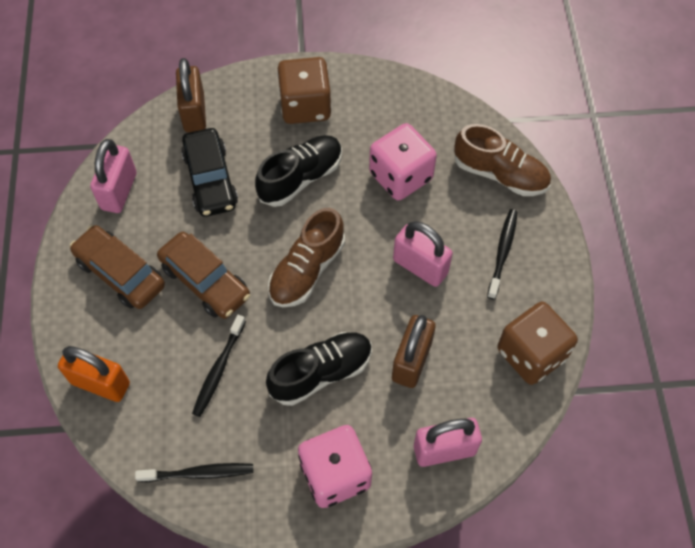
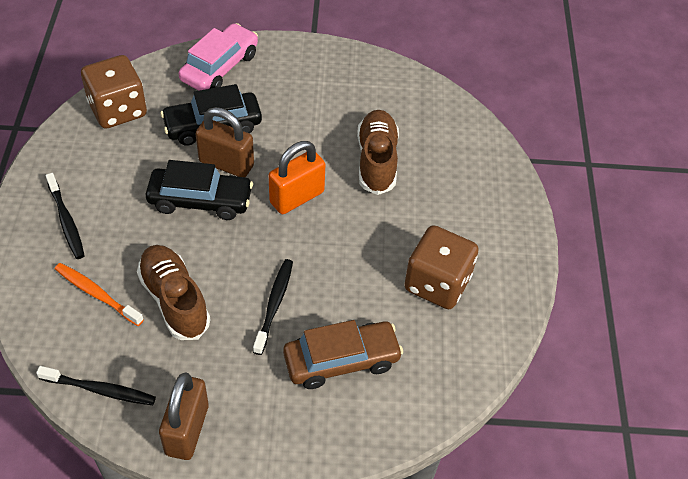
black car: 1 -> 2
black shoe: 2 -> 0
brown car: 2 -> 1
orange toothbrush: 0 -> 1
pink car: 0 -> 1
pink dice: 2 -> 0
pink padlock: 3 -> 0

